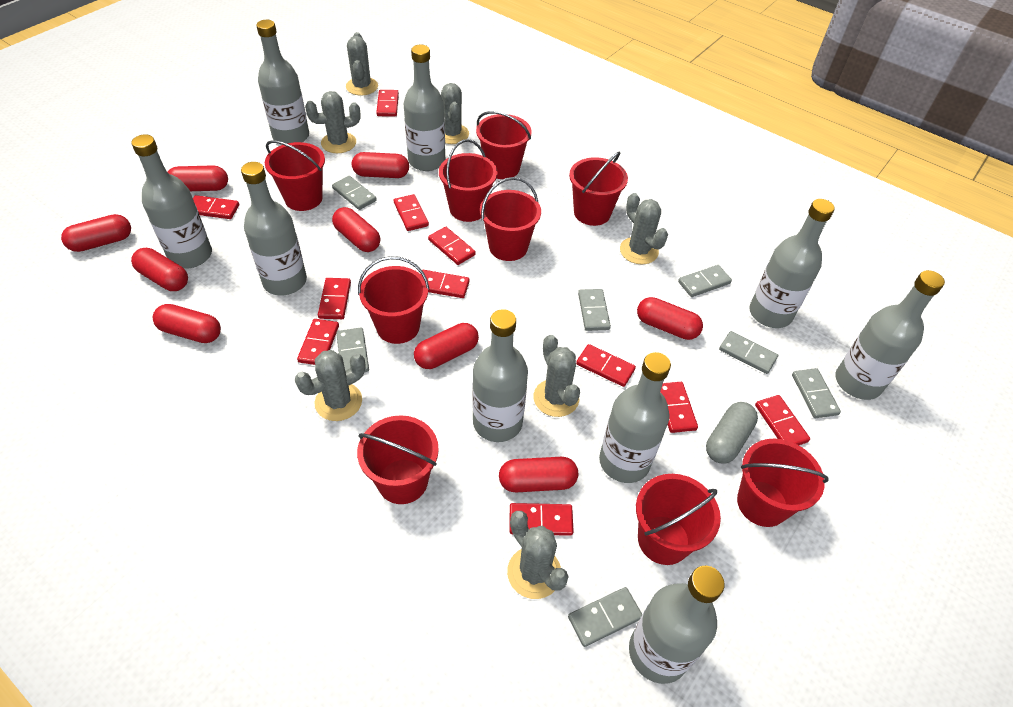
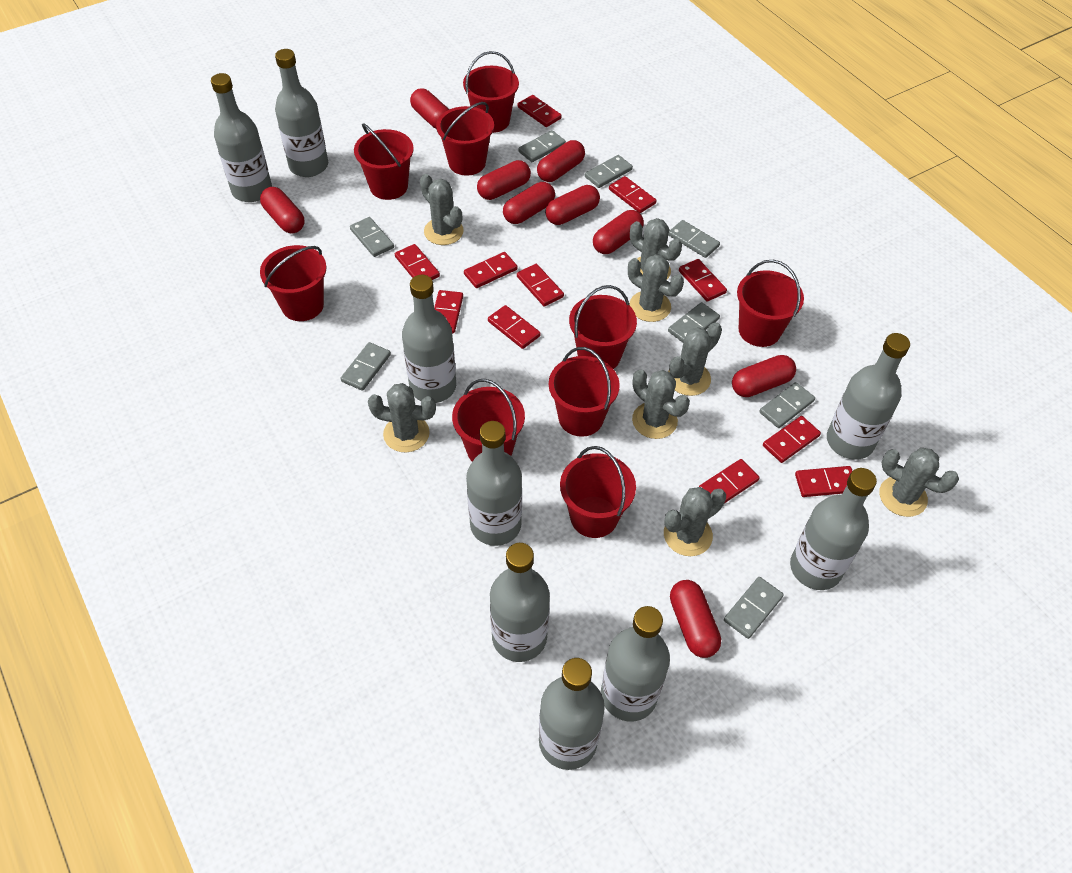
grey cactus: 7 -> 8
grey capsule: 1 -> 0
grey domino: 7 -> 8

